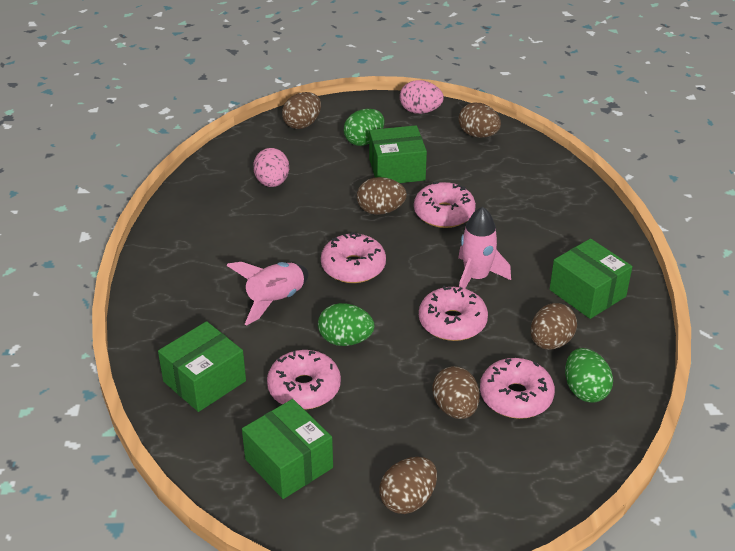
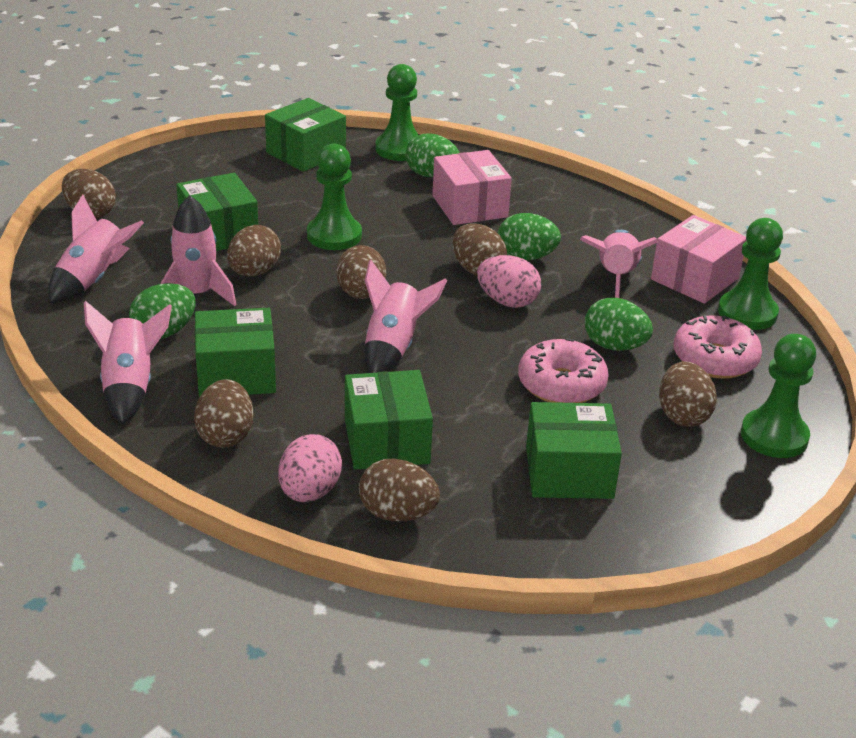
brown egg: 6 -> 7
green box: 4 -> 5
green egg: 3 -> 4
green pawn: 0 -> 4
pink box: 0 -> 2
pink donut: 5 -> 2
pink rocket: 2 -> 5

